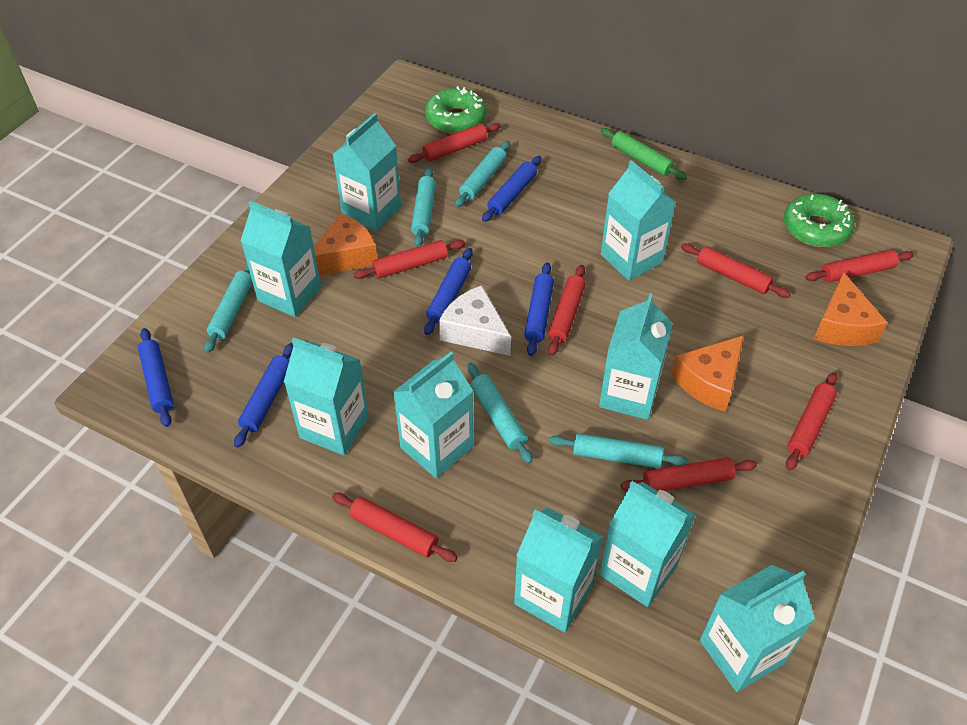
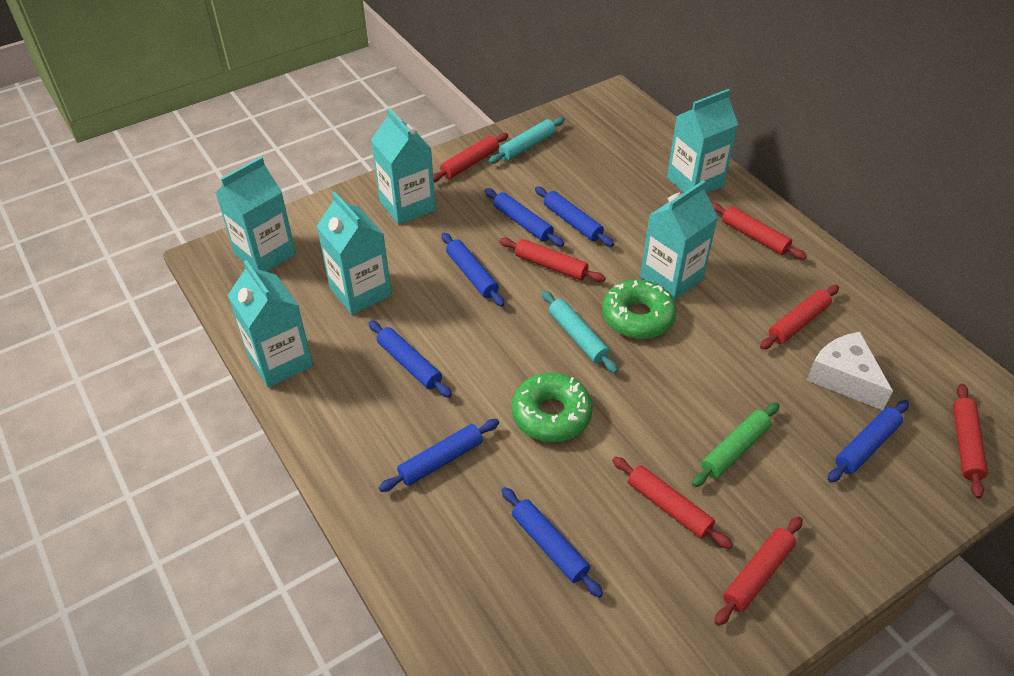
blue rolling pin: 5 -> 7
orange cheese: 3 -> 0
red rolling pin: 8 -> 7
turquoise carton: 9 -> 6
turquoise rolling pin: 5 -> 2

